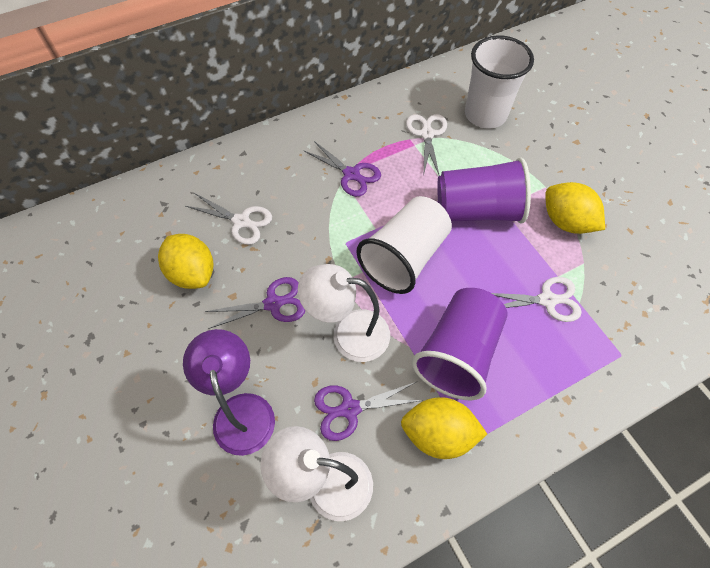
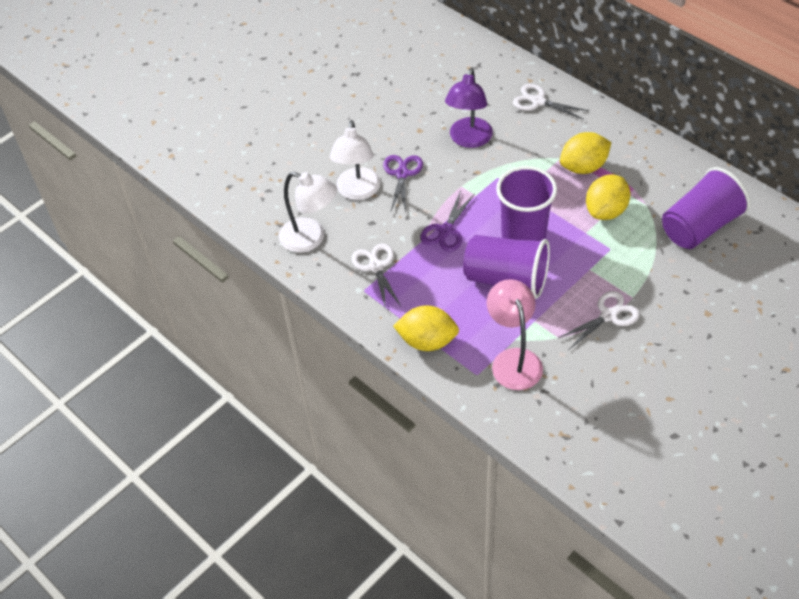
pink lamp: 0 -> 1
purple cup: 2 -> 3
purple scissors: 3 -> 2
white cup: 2 -> 0

